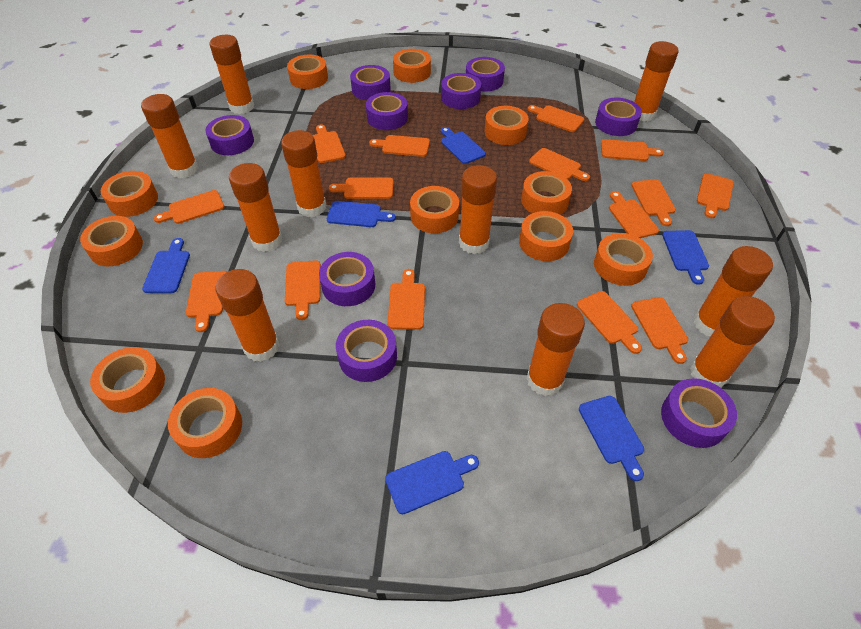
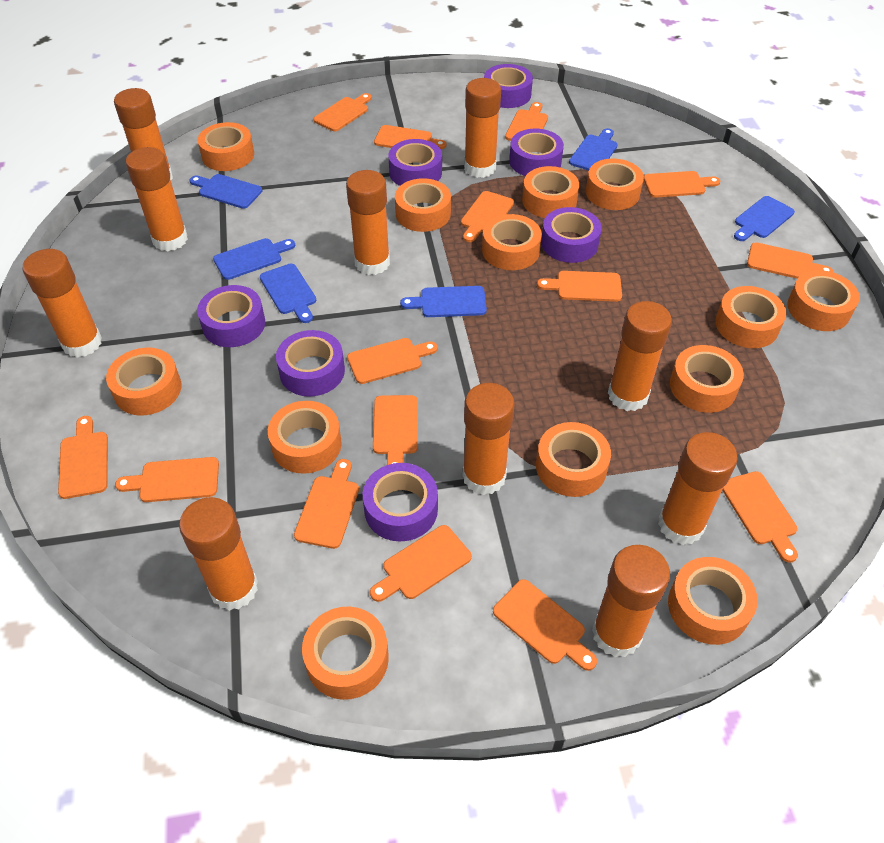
orange tape: 11 -> 13
purple tape: 9 -> 7

